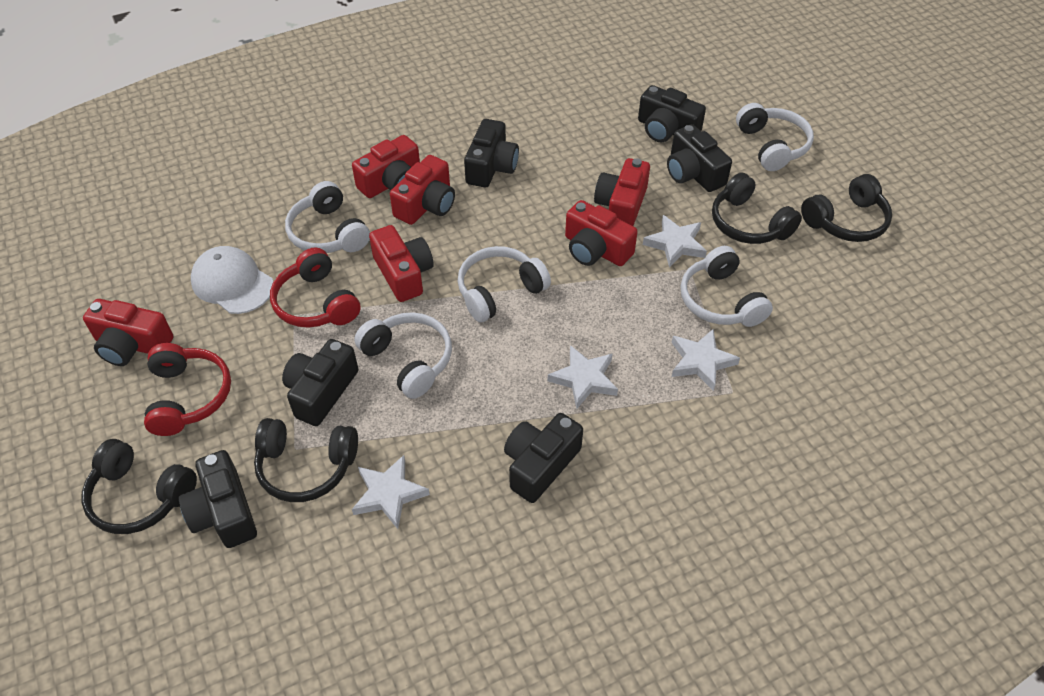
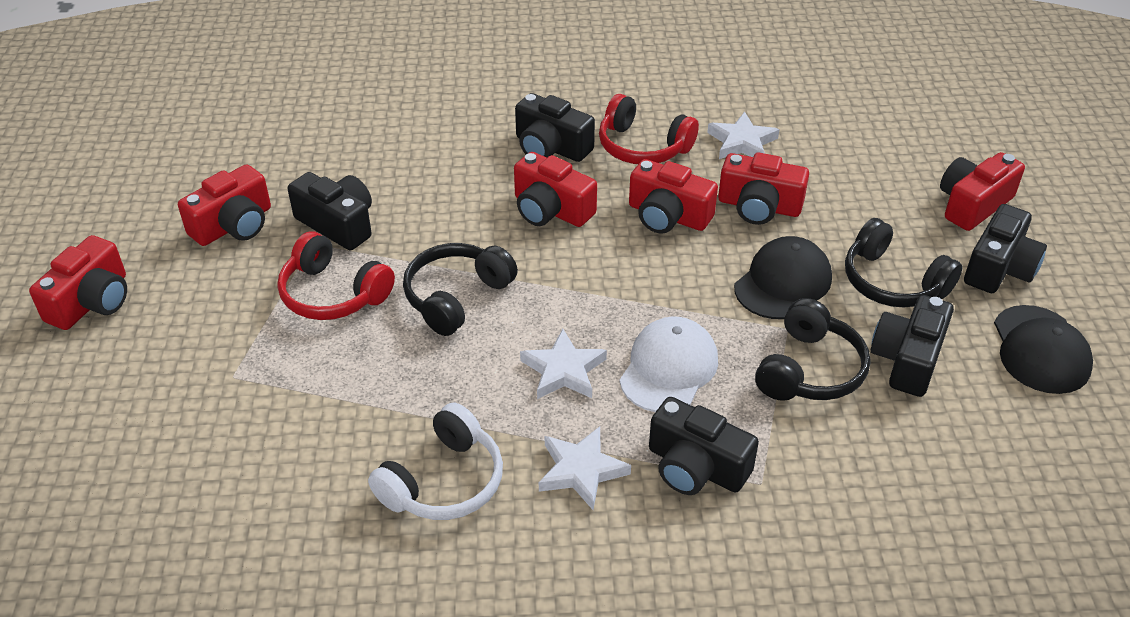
black camera: 6 -> 5
black cap: 0 -> 2
black headphones: 4 -> 3
white headphones: 5 -> 1
white star: 4 -> 3

